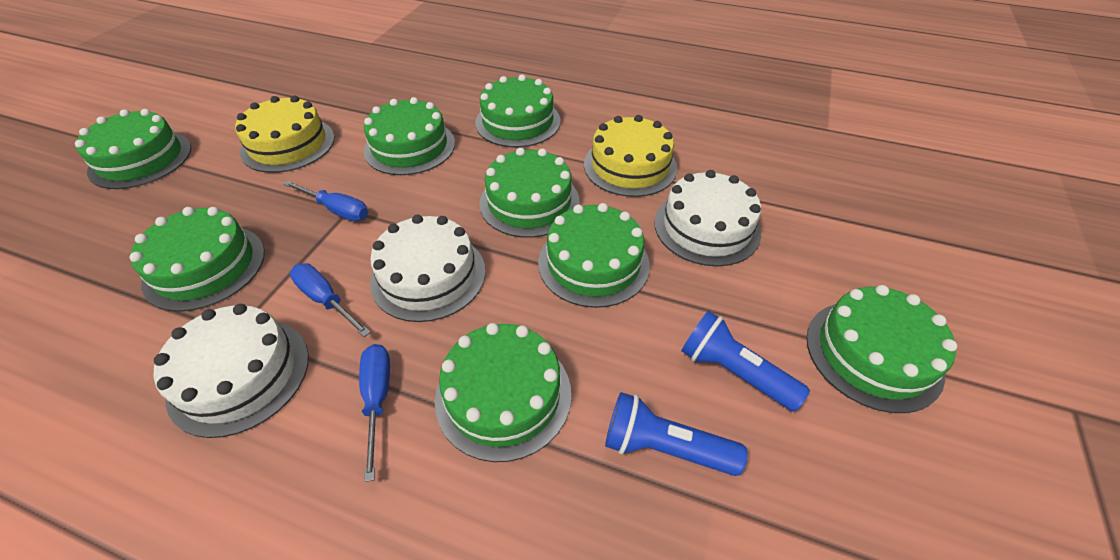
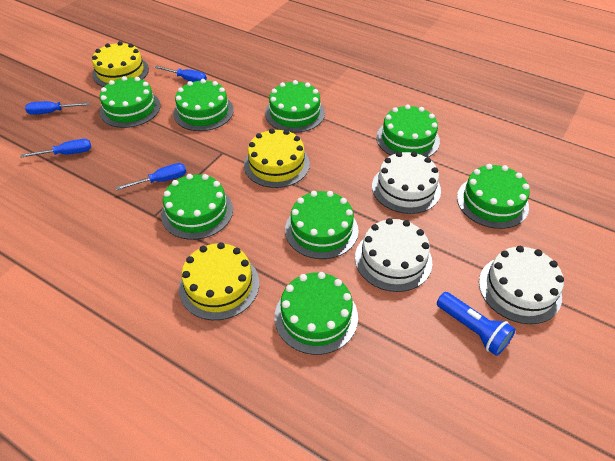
blue flashlight: 2 -> 1
blue screwdriver: 3 -> 4
yellow cake: 2 -> 3

